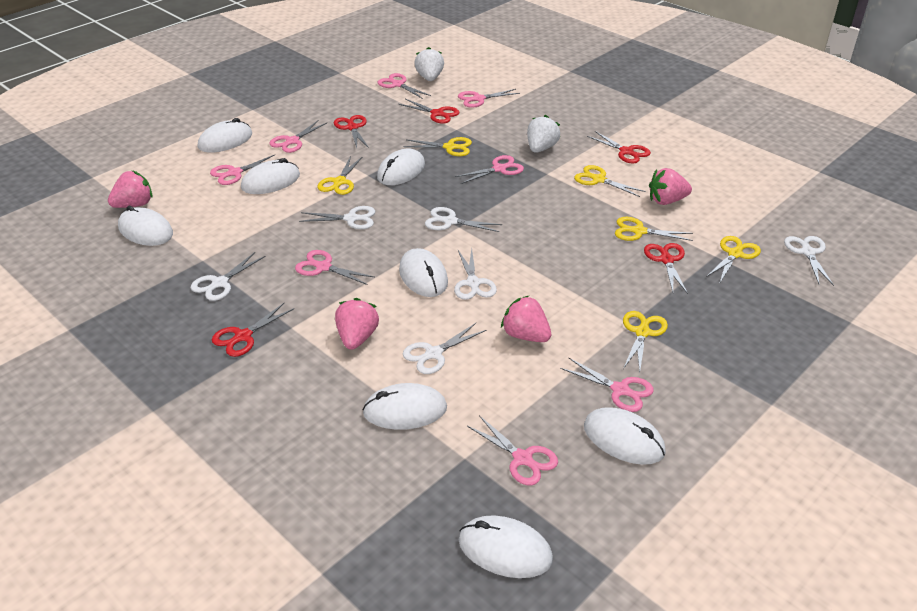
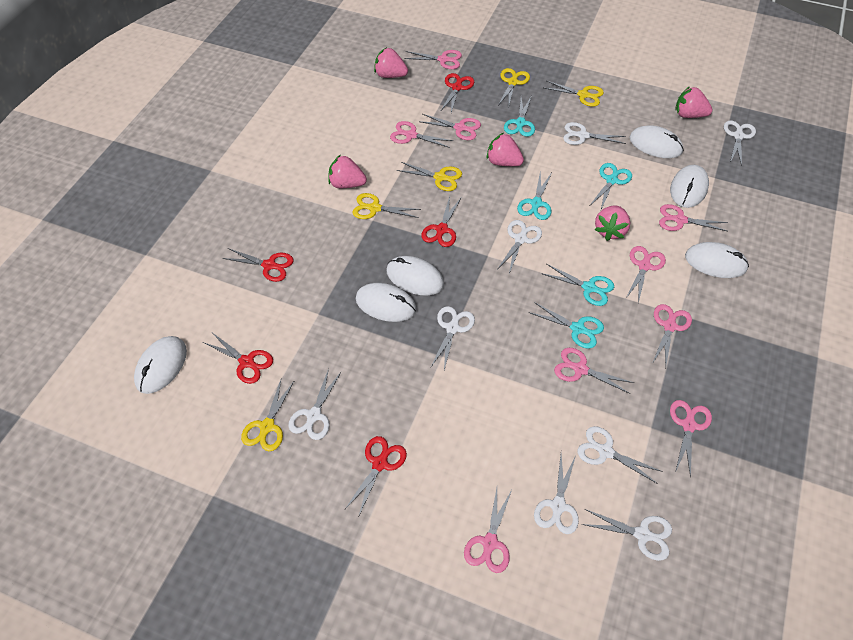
pink scissors: 8 -> 9
pink strawberry: 4 -> 5
turquoise scissors: 0 -> 5
white mouse: 8 -> 6
white scissors: 6 -> 8
white strawberry: 2 -> 0
yellow scissors: 6 -> 5

